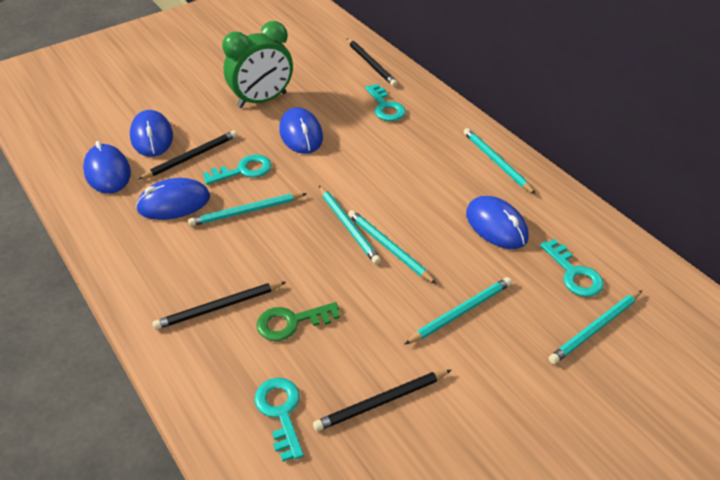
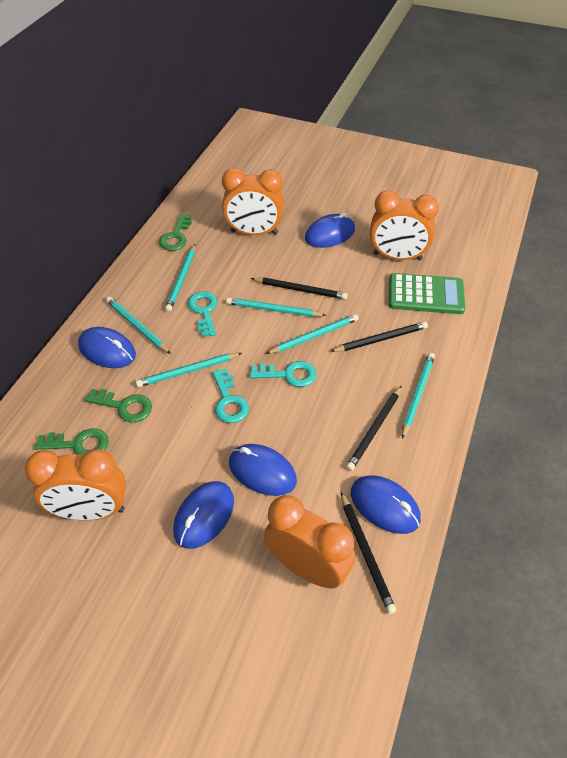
green calculator: 0 -> 1
green clock: 1 -> 0
green key: 1 -> 3
orange clock: 0 -> 4
turquoise key: 4 -> 3

